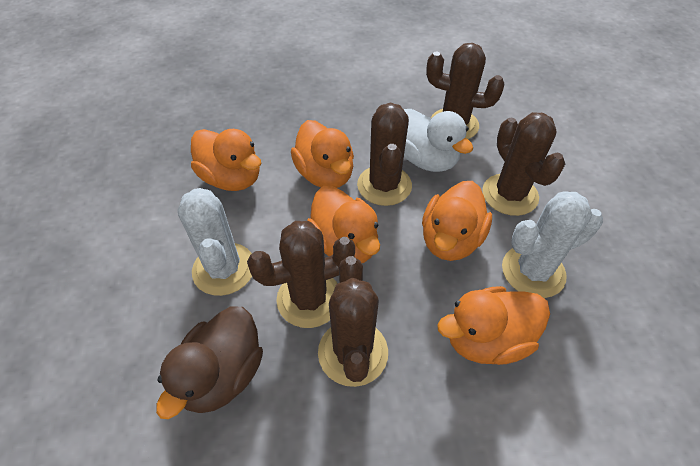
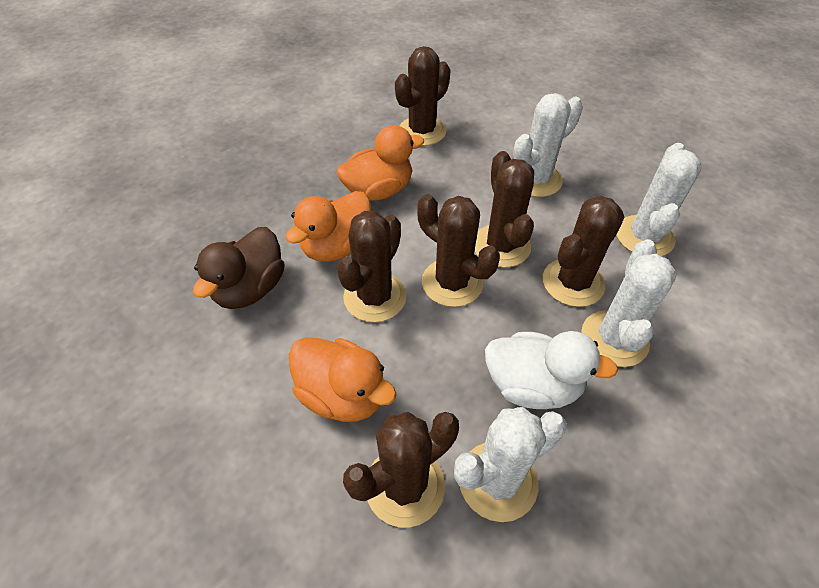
brown cactus: 5 -> 6
orange duck: 5 -> 3
white cactus: 2 -> 4

